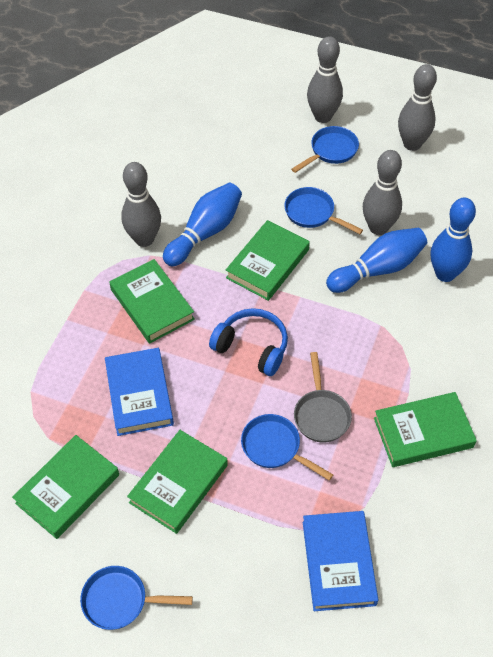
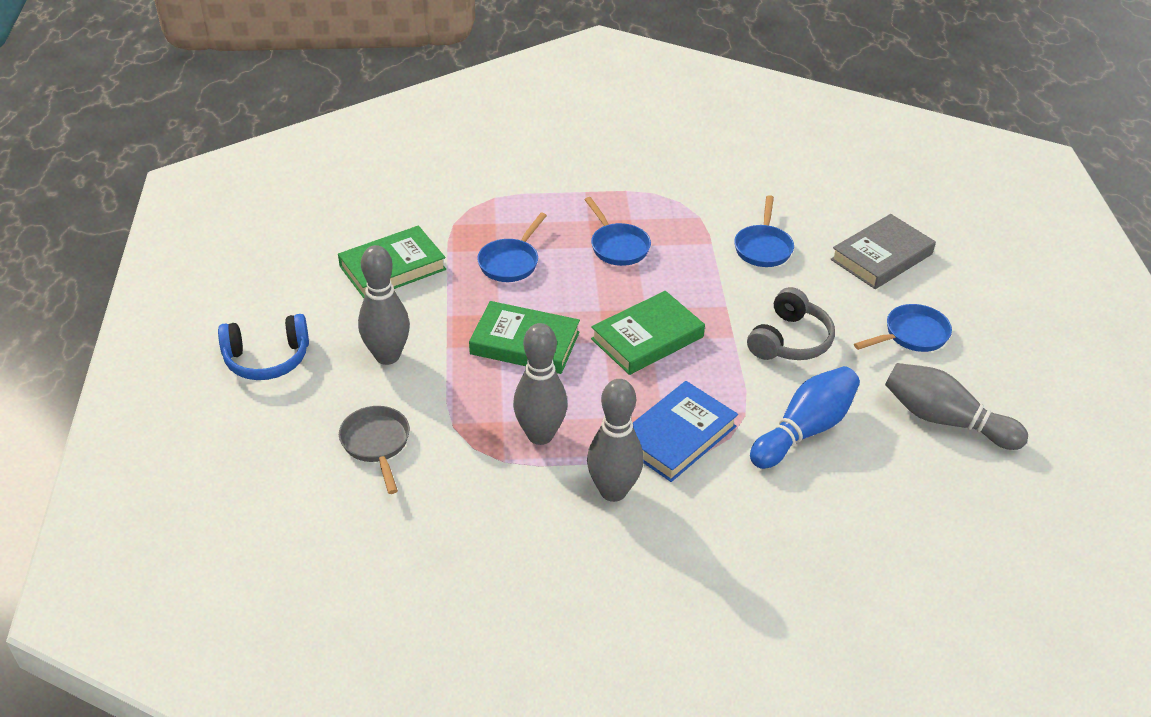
blue book: 2 -> 1
blue bowling pin: 3 -> 1
green book: 5 -> 3
grey book: 0 -> 1
grey headphones: 0 -> 1

